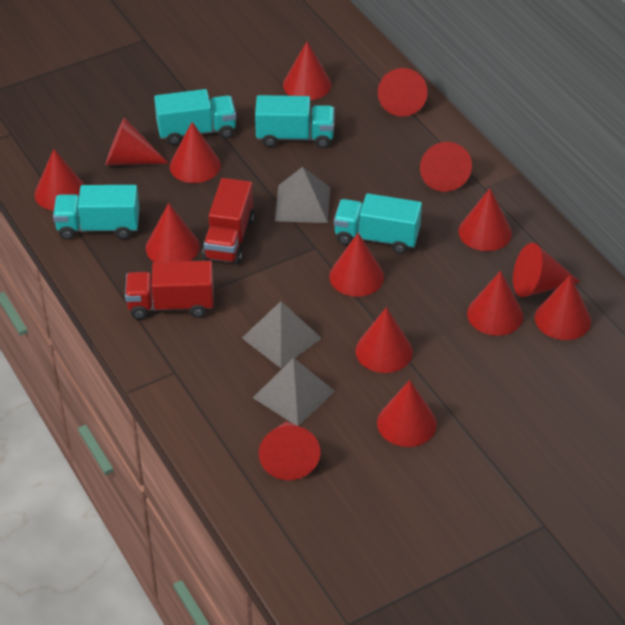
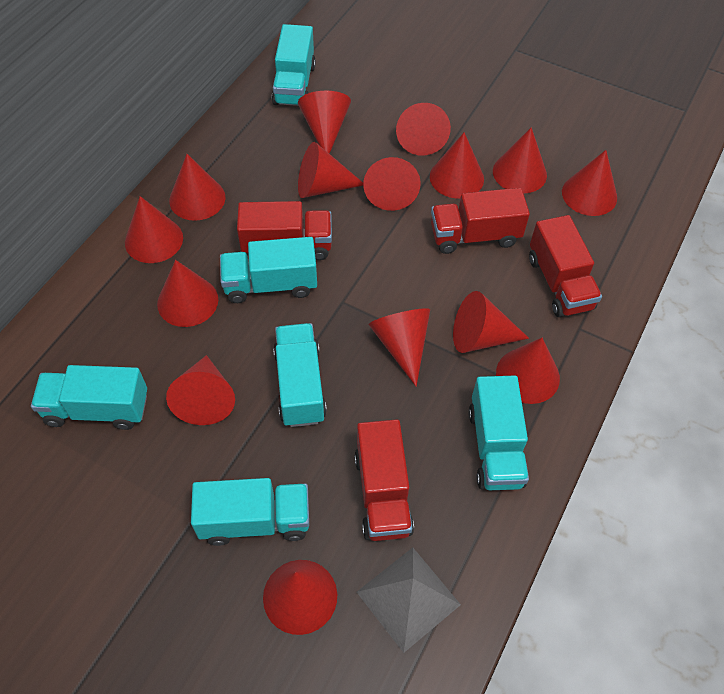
grey pyramid: 3 -> 1
red truck: 2 -> 4
turquoise truck: 4 -> 6

